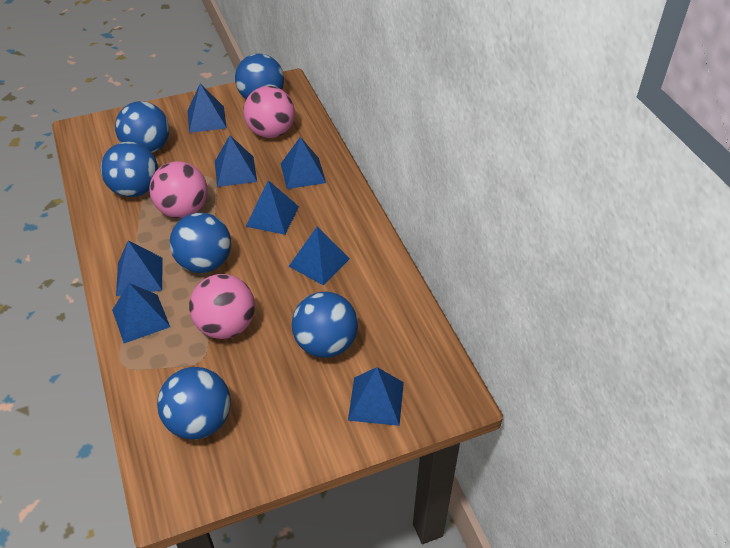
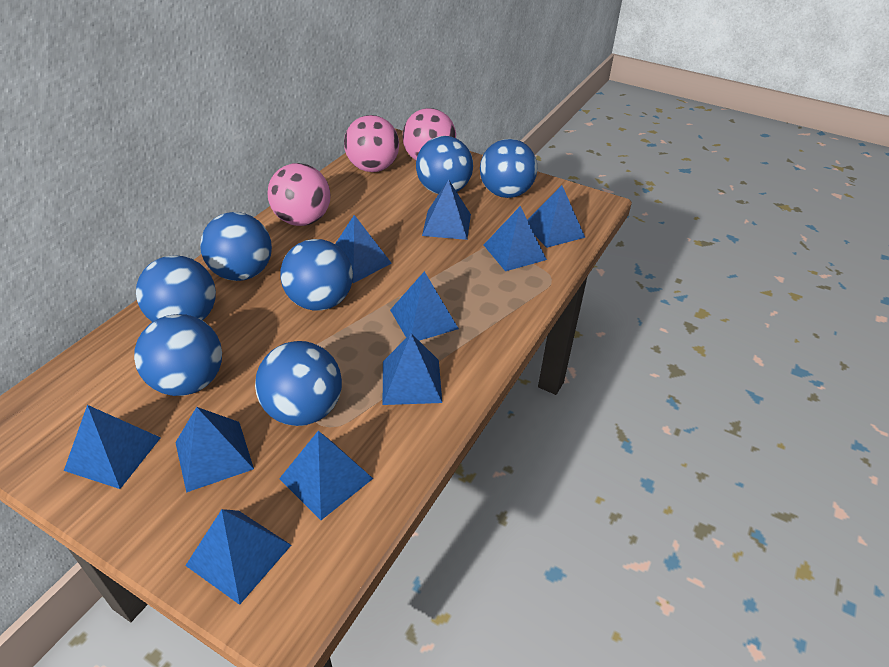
blue ball: 6 -> 7
blue pyramid: 8 -> 10

